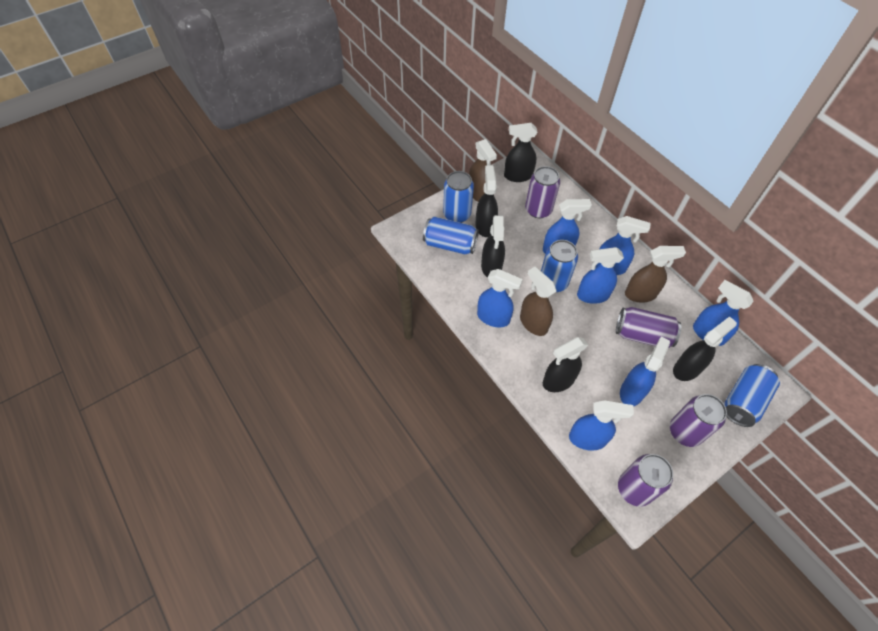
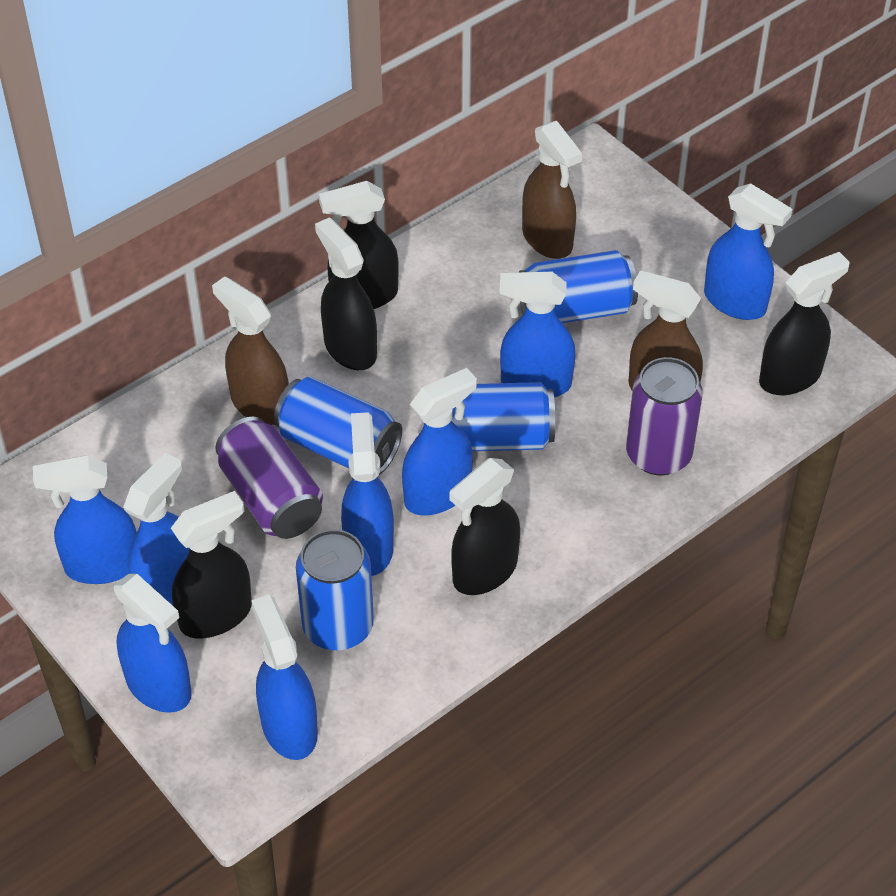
blue spray bottle: 7 -> 8
purple can: 4 -> 2

